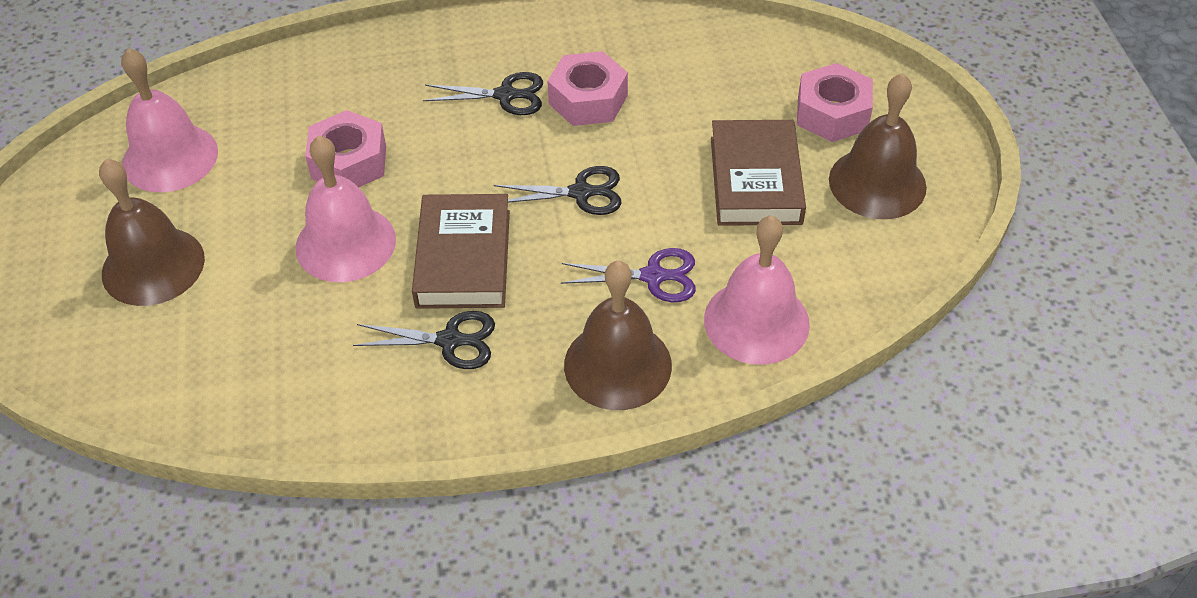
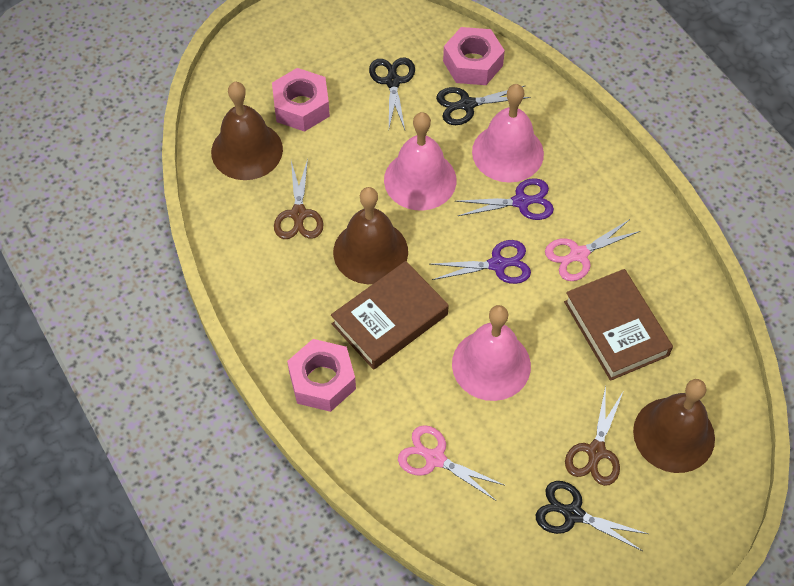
brown scissors: 0 -> 2
pink scissors: 0 -> 2
purple scissors: 1 -> 2

